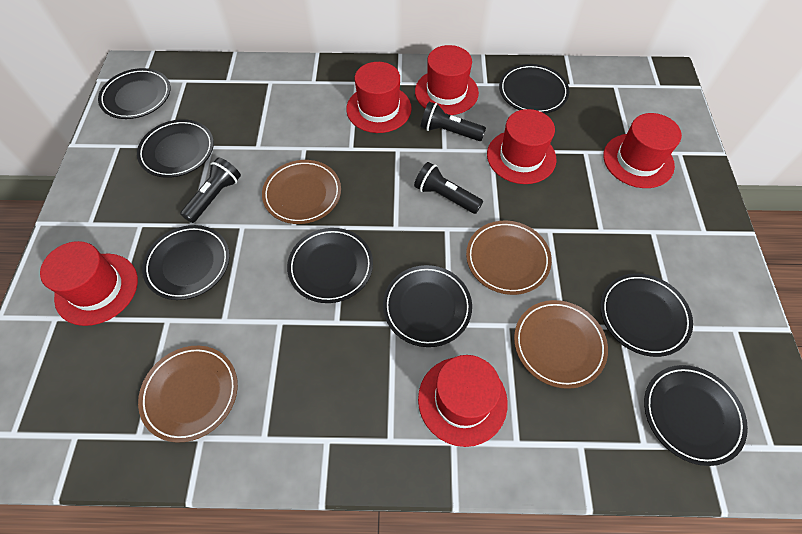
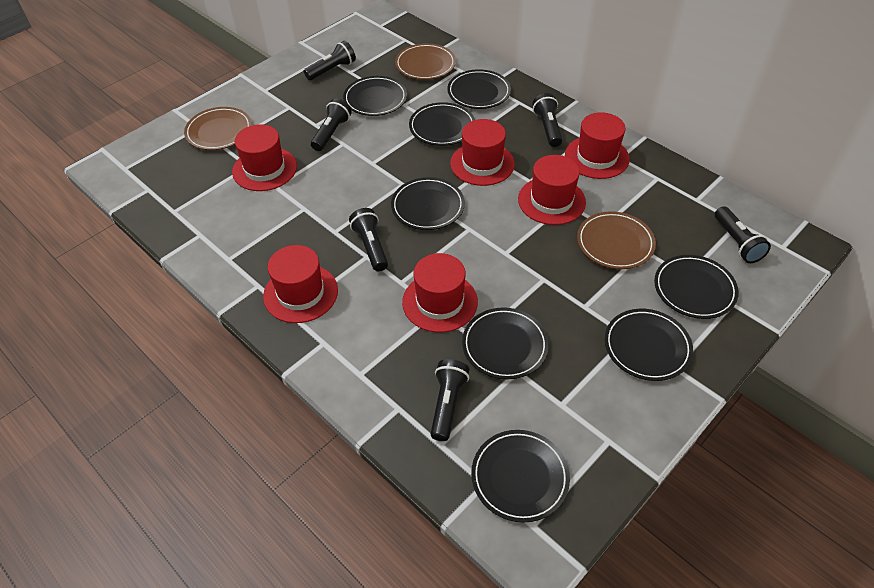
black flashlight: 3 -> 6
brown plate: 4 -> 3

